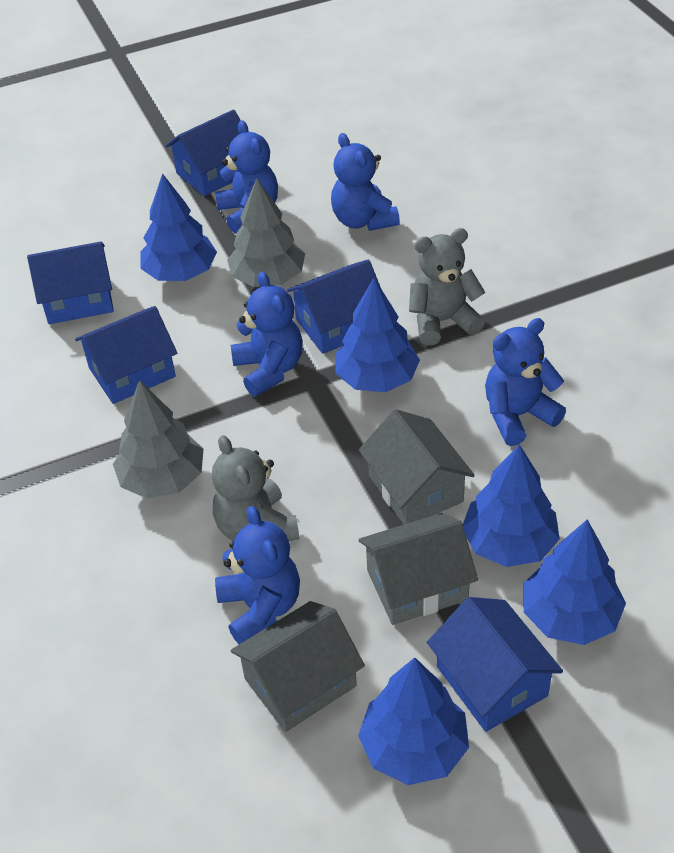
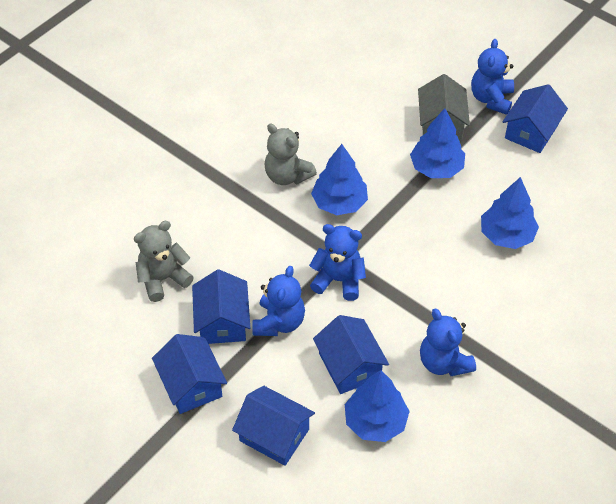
blue teddy bear: 5 -> 4
blue tree: 5 -> 4
grey house: 3 -> 1
grey tree: 2 -> 0

